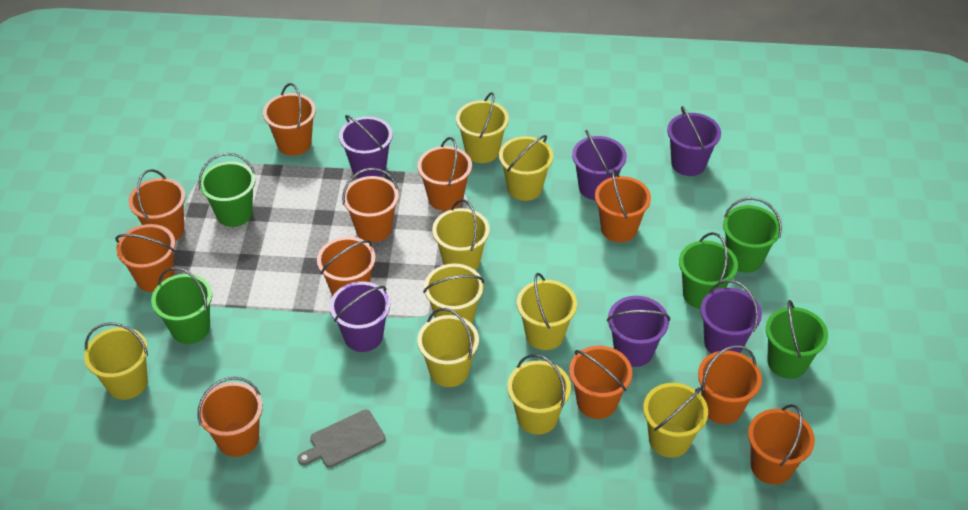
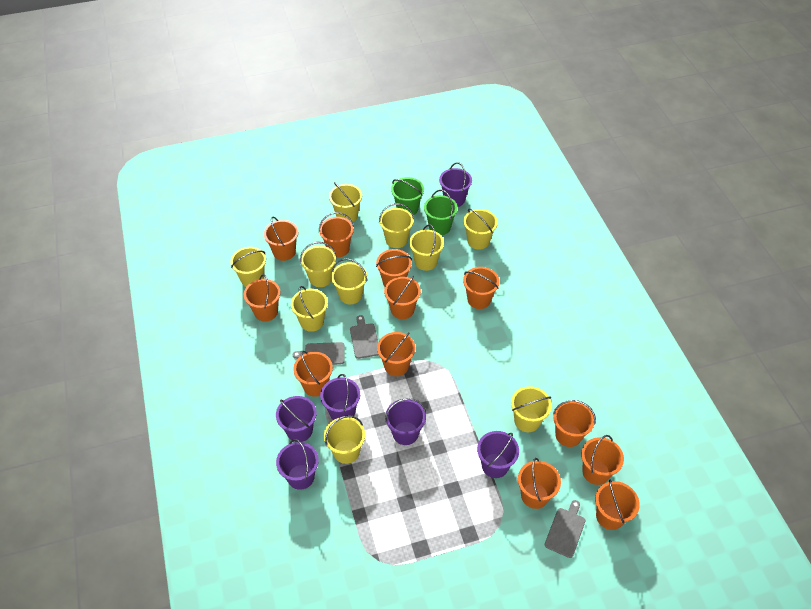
green bucket: 5 -> 2
grey cutting board: 1 -> 3
orange bucket: 11 -> 12
yellow bucket: 9 -> 10

